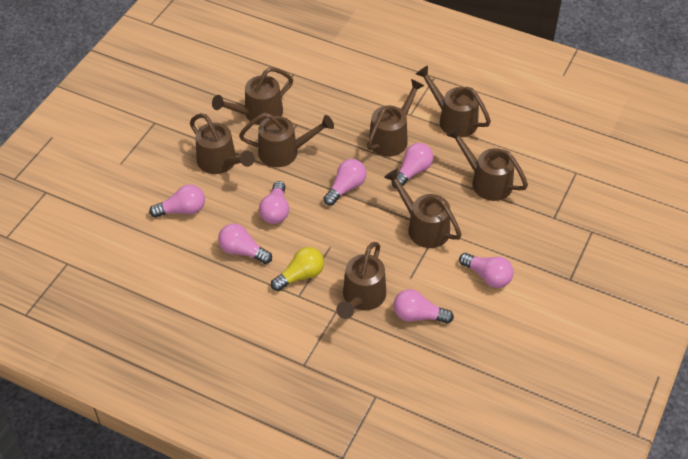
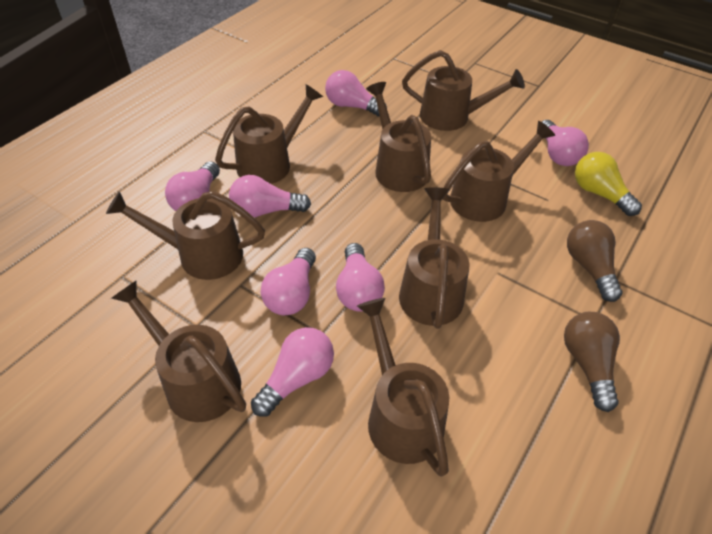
brown light bulb: 0 -> 2

